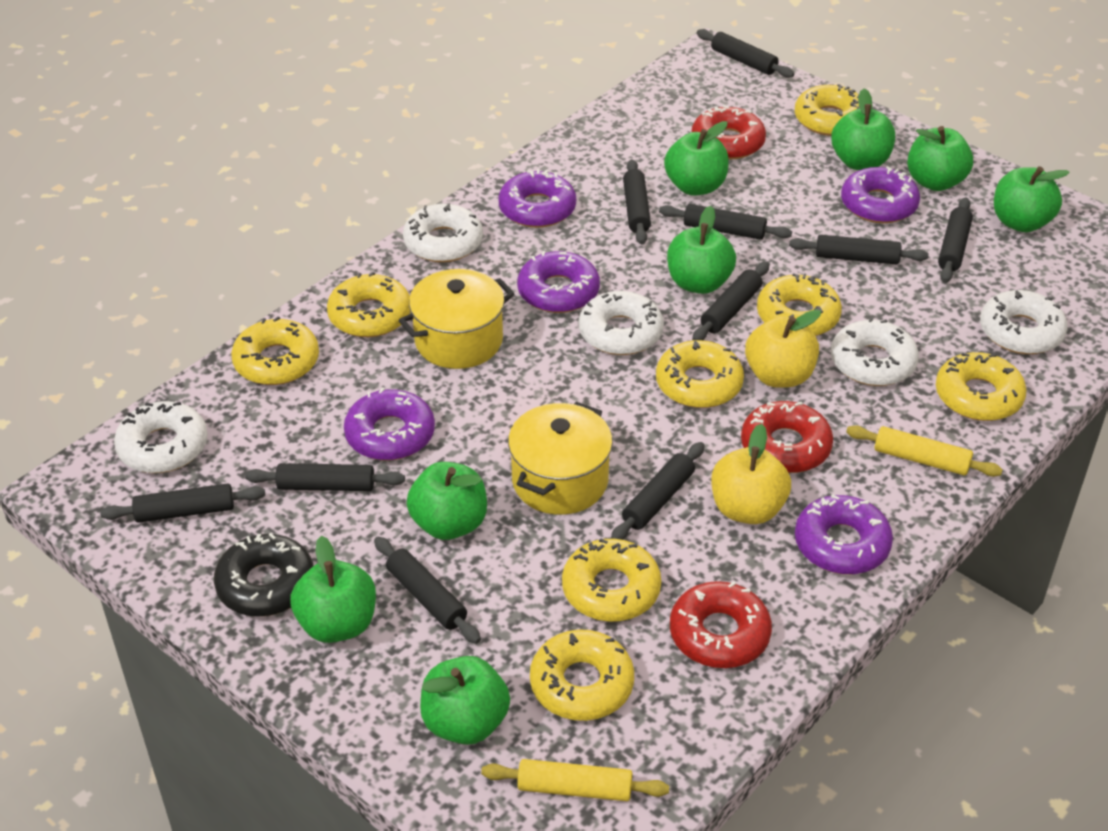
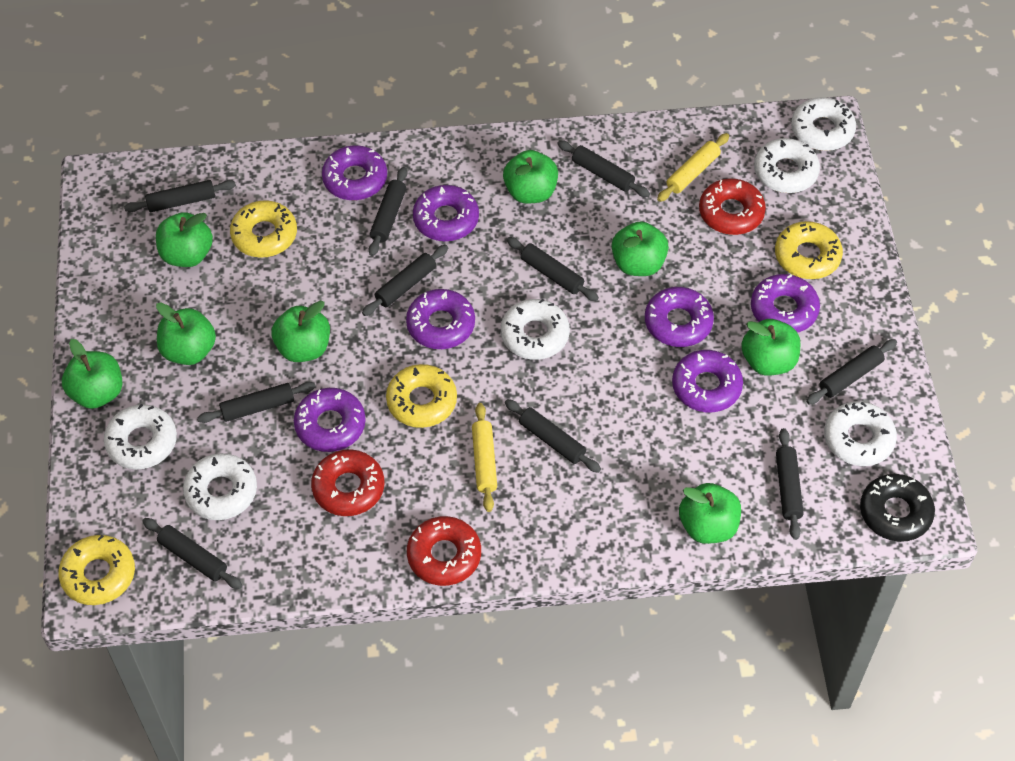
purple donut: 5 -> 7
white donut: 5 -> 6
yellow apple: 2 -> 0
yellow donut: 8 -> 4
yellow pot: 2 -> 0

